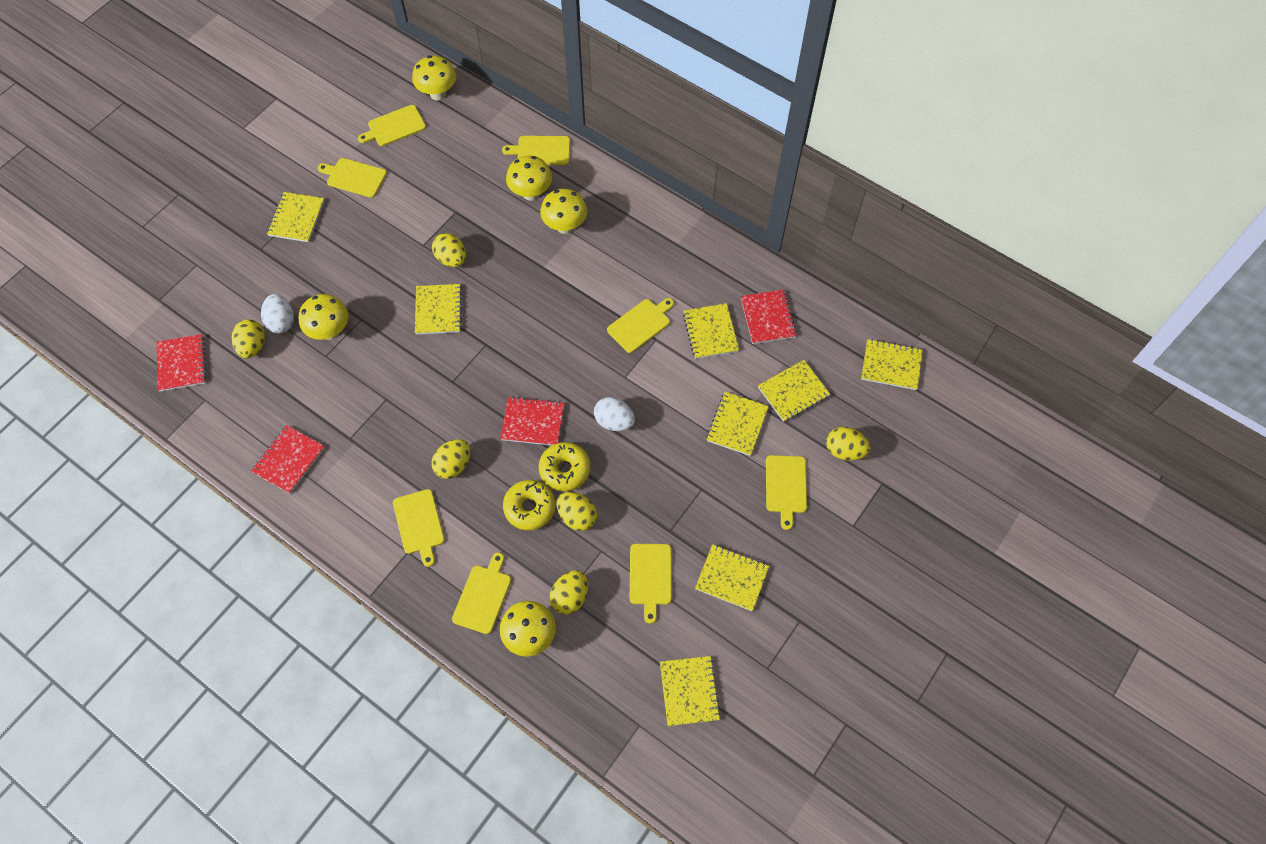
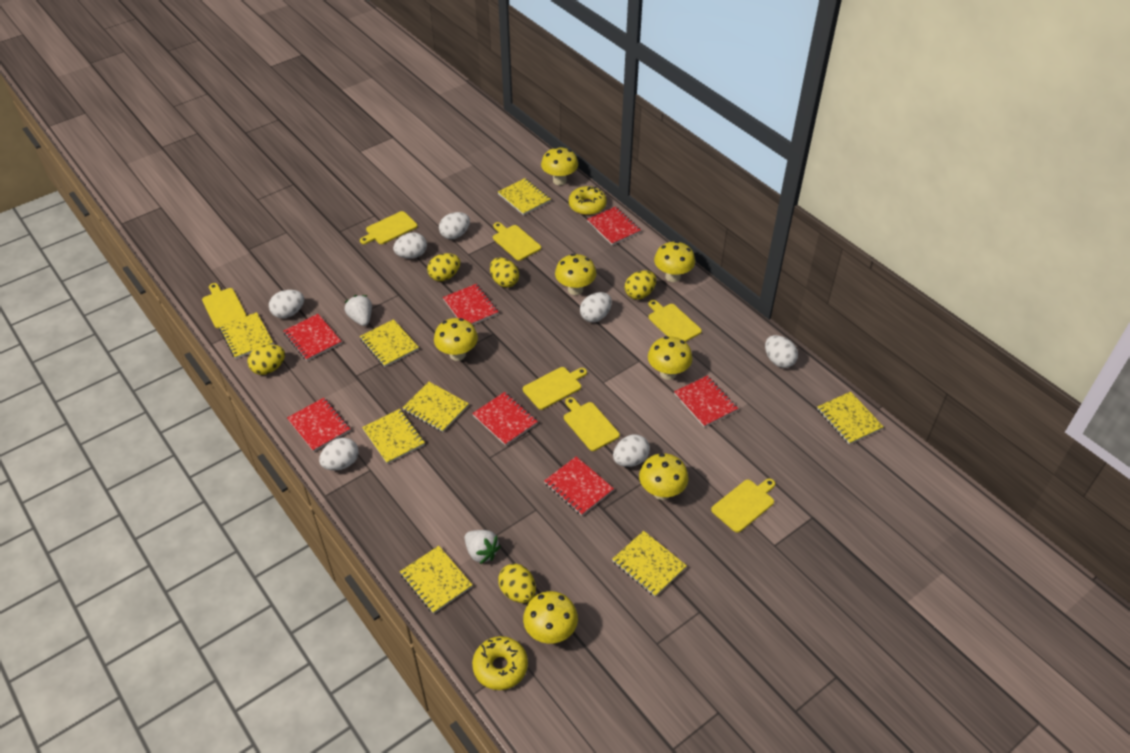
red notebook: 4 -> 7
white egg: 2 -> 7
white strawberry: 0 -> 2
yellow cutting board: 8 -> 7
yellow egg: 6 -> 5
yellow mushroom: 5 -> 7

